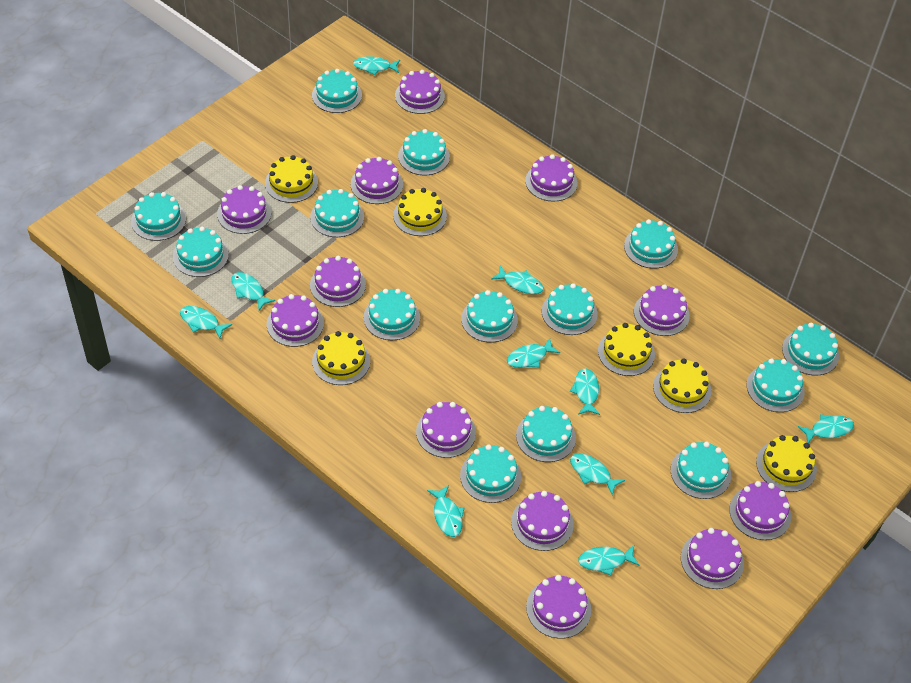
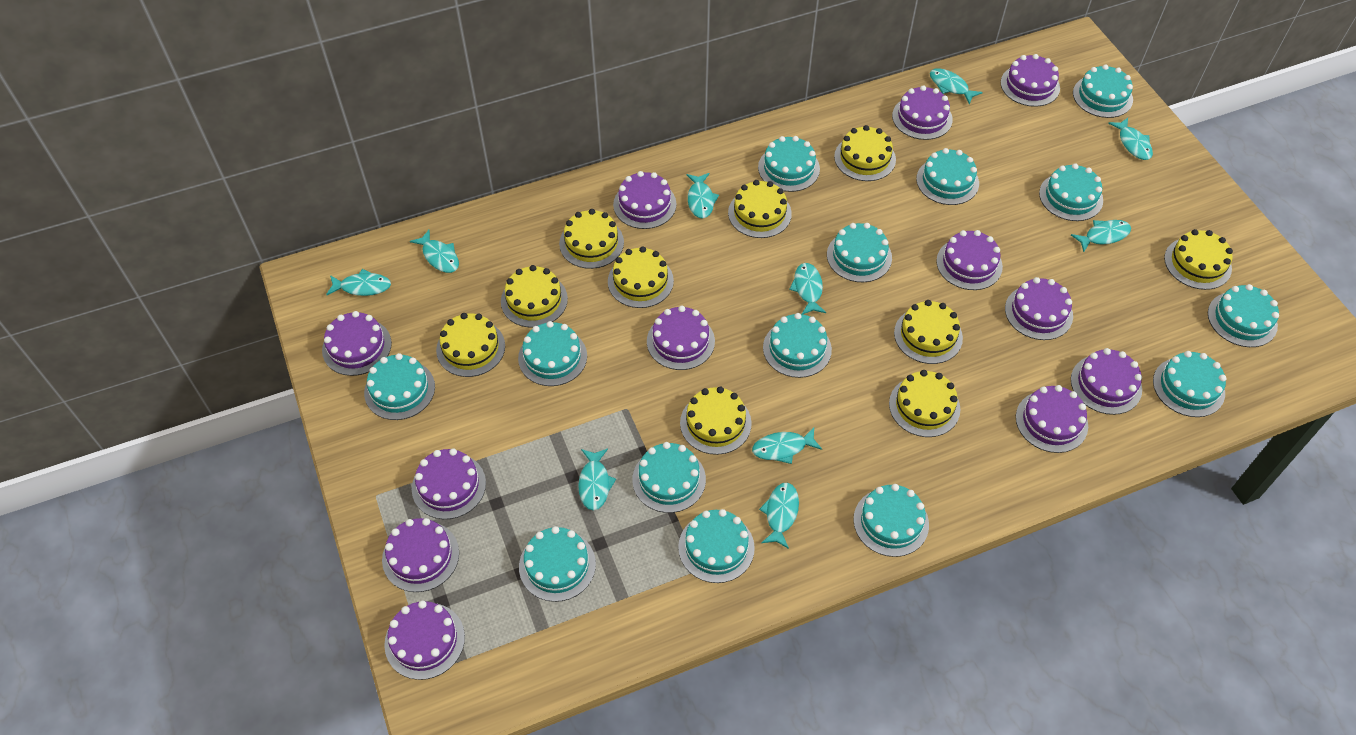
yellow cake: 6 -> 10

